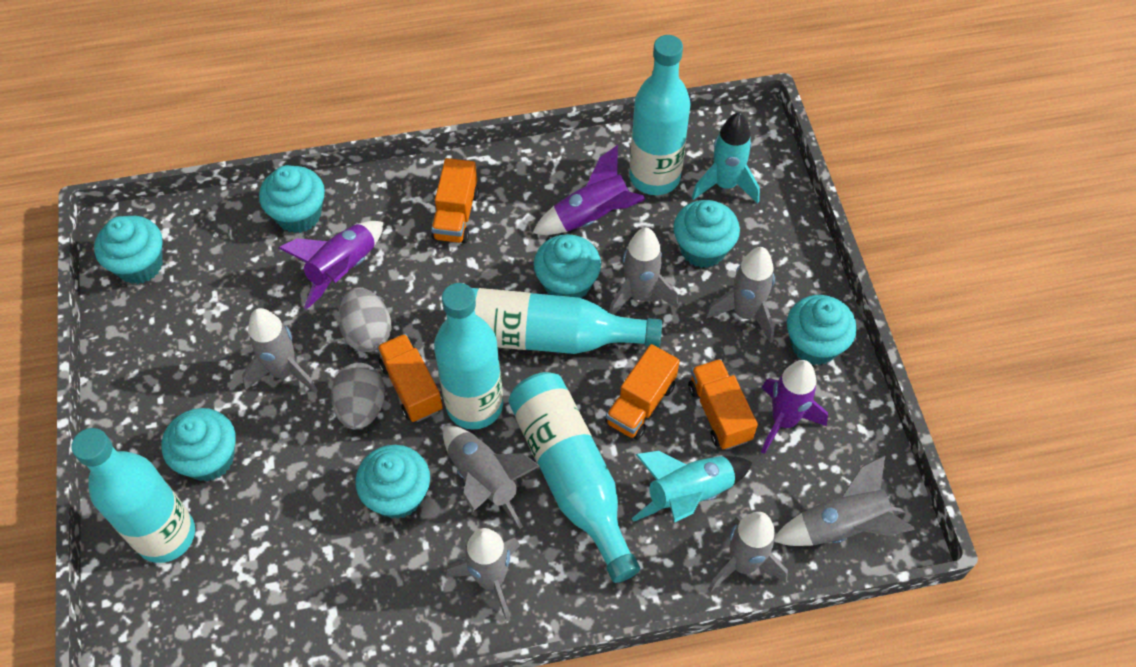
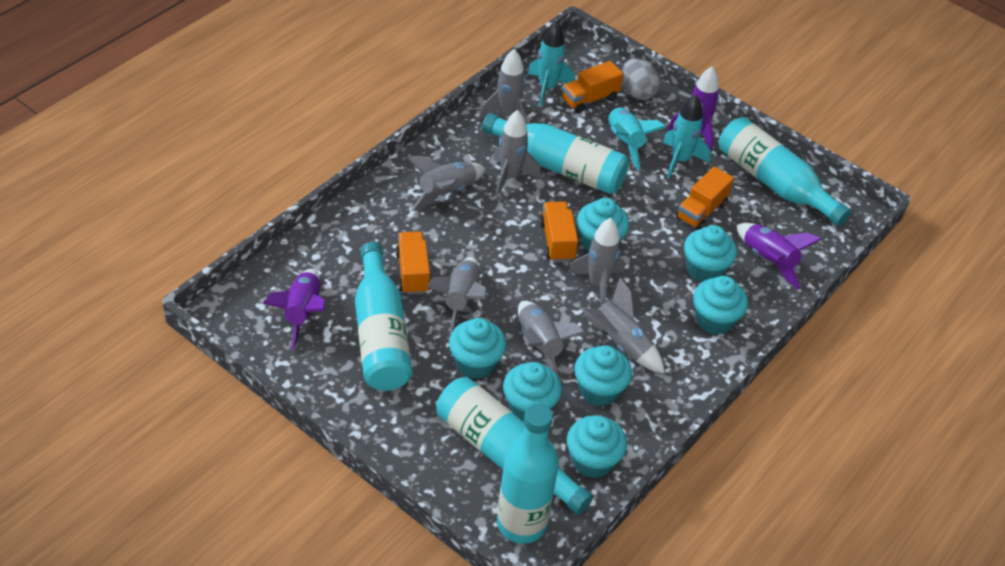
grey egg: 2 -> 1
turquoise rocket: 2 -> 3

